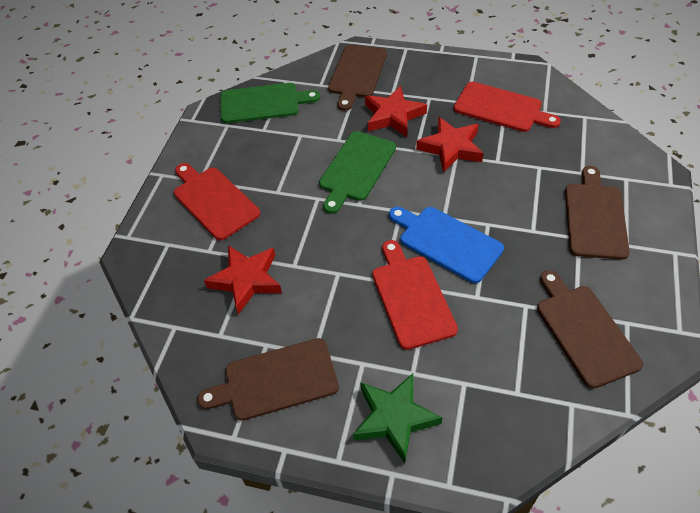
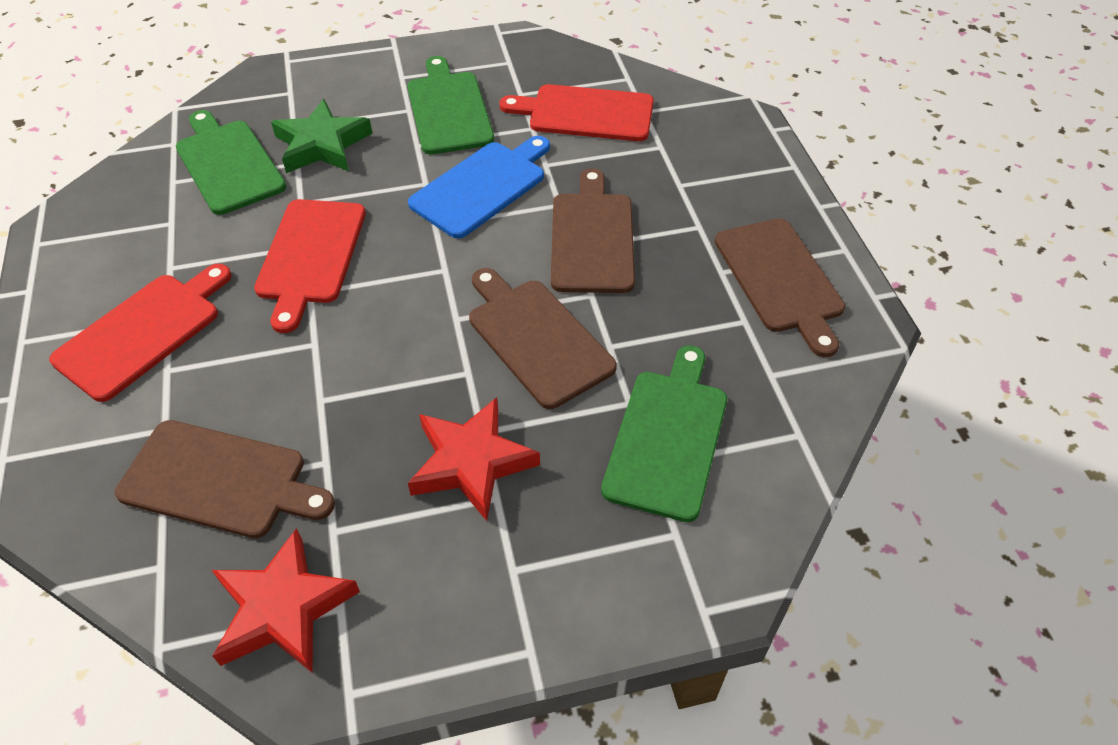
green cutting board: 2 -> 3
red star: 3 -> 2

